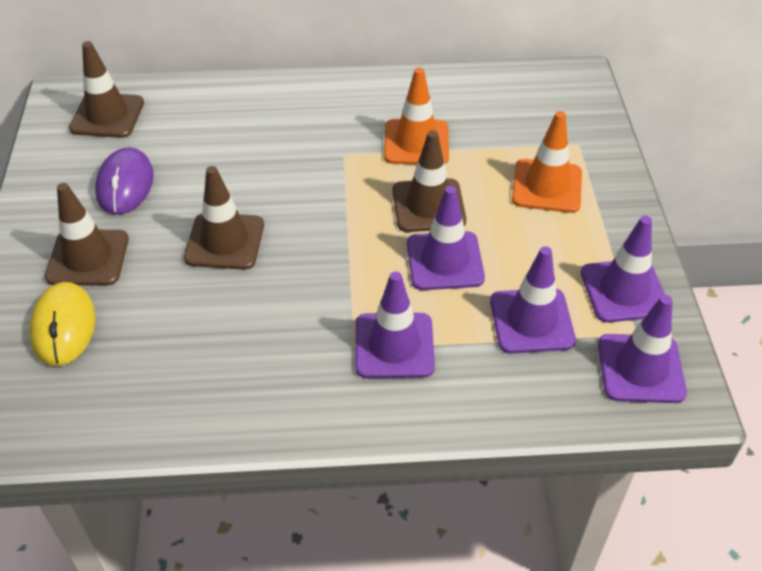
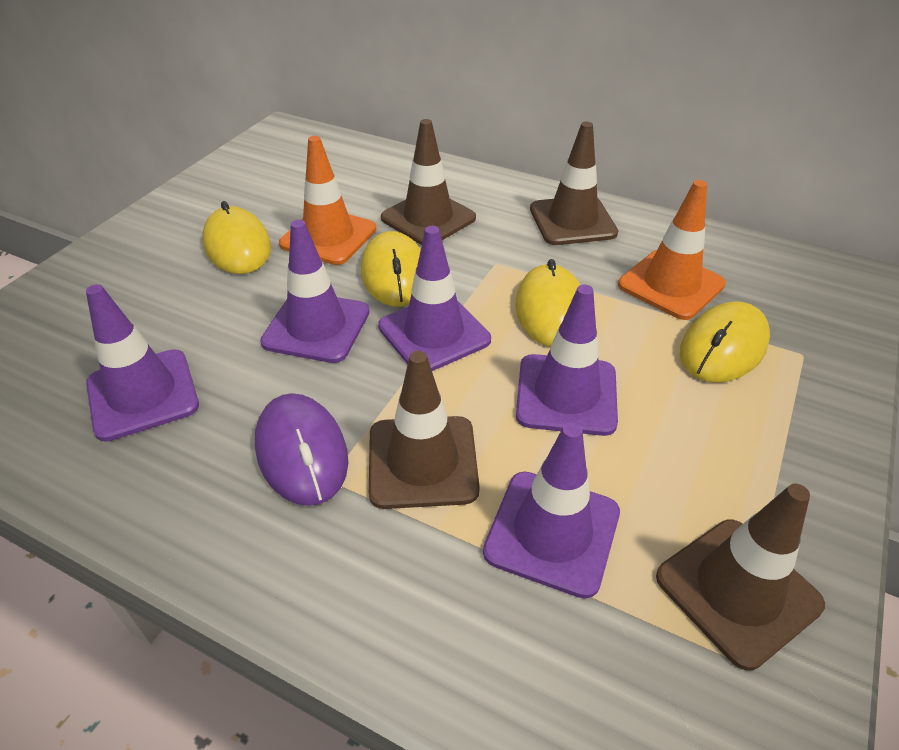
yellow mouse: 1 -> 4

